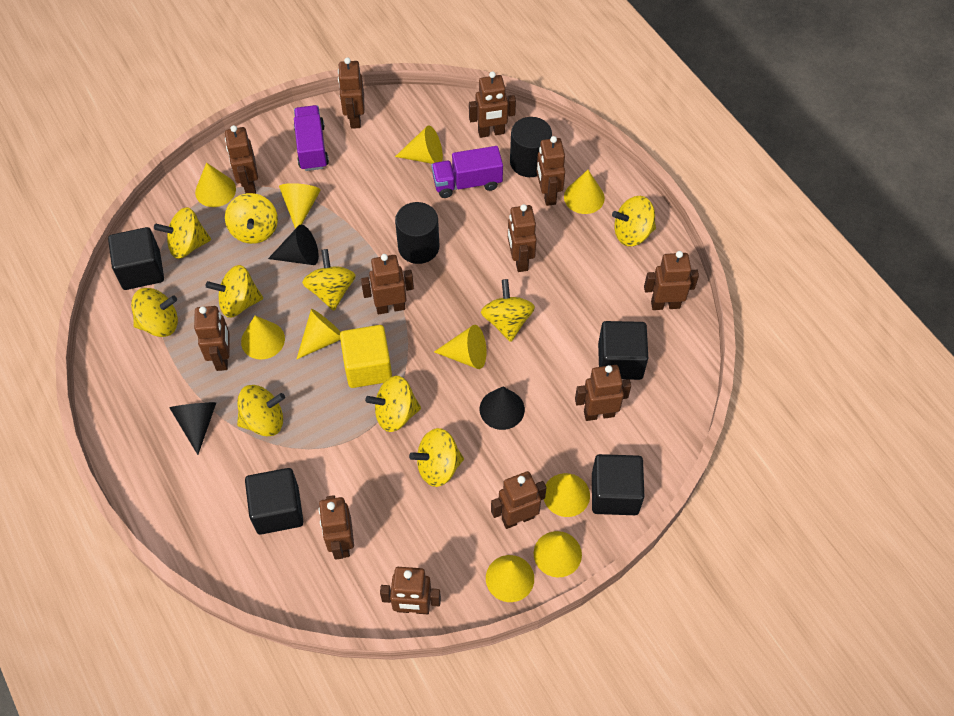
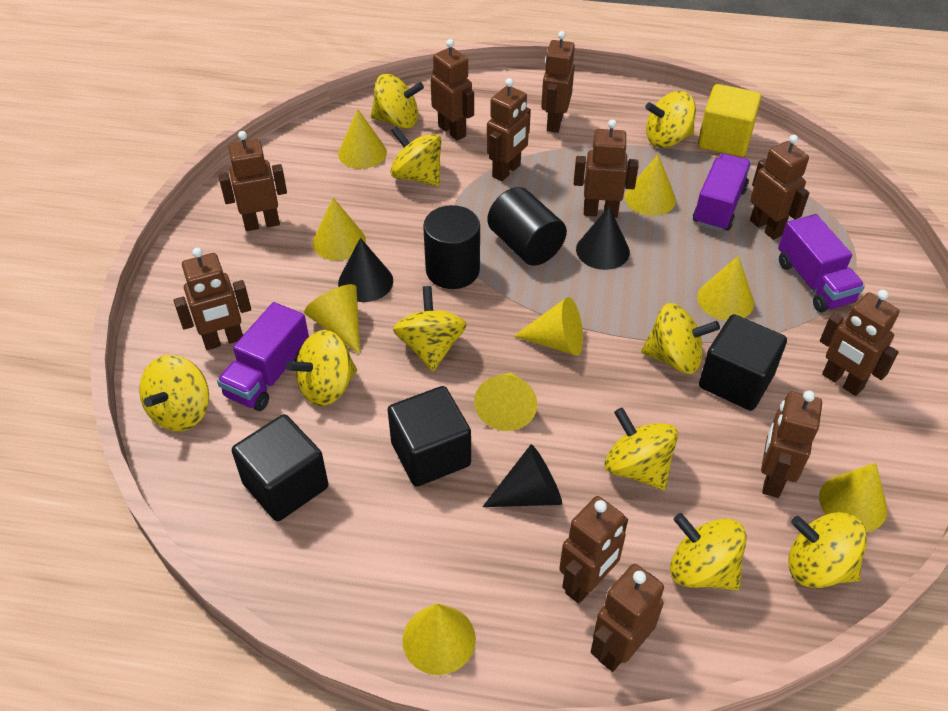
black cube: 4 -> 3
brown robot: 12 -> 11
purple truck: 2 -> 3
yellow cone: 10 -> 9

